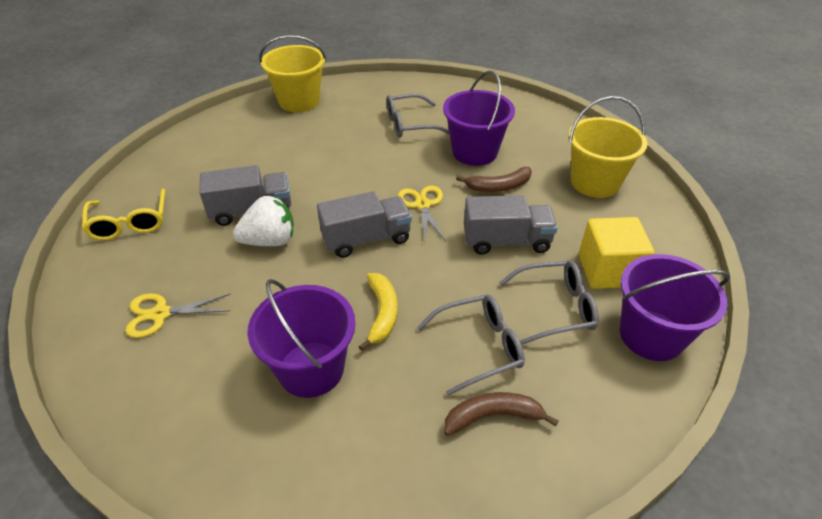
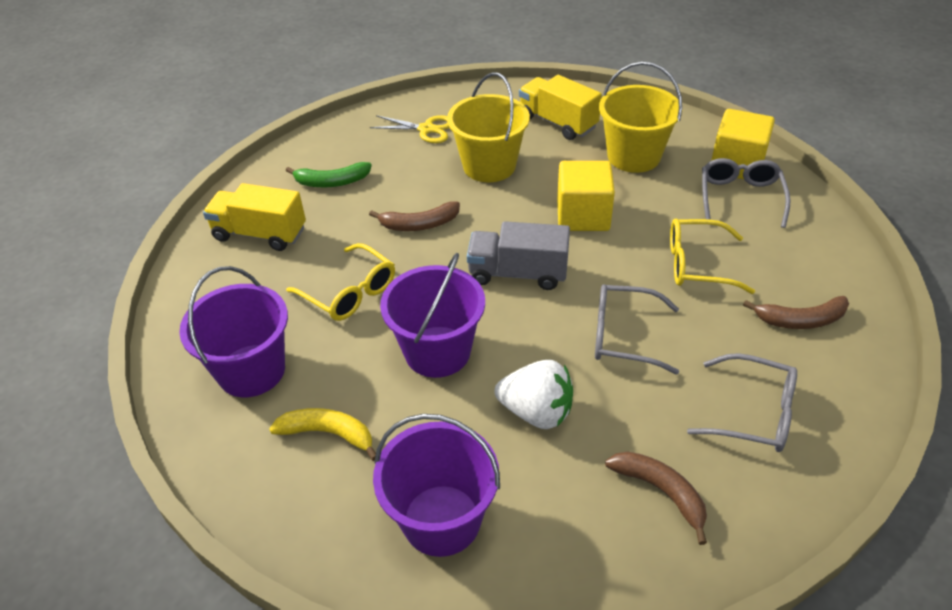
brown banana: 2 -> 3
green banana: 0 -> 1
grey truck: 3 -> 1
yellow cube: 1 -> 2
yellow glasses: 1 -> 2
yellow scissors: 2 -> 1
yellow truck: 0 -> 2

